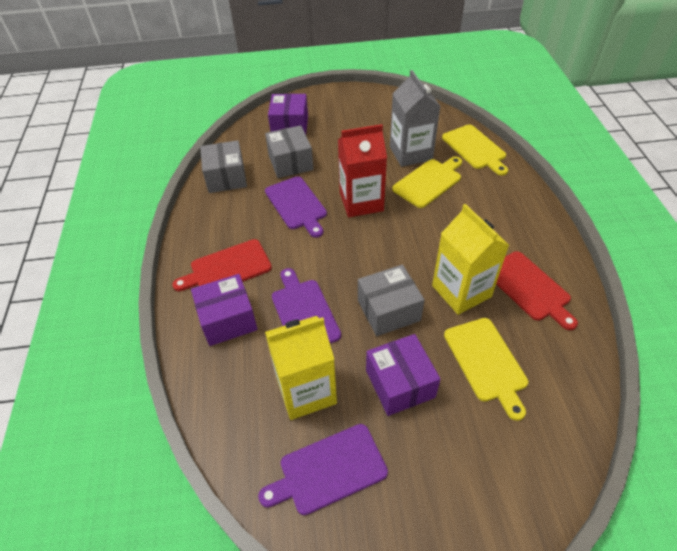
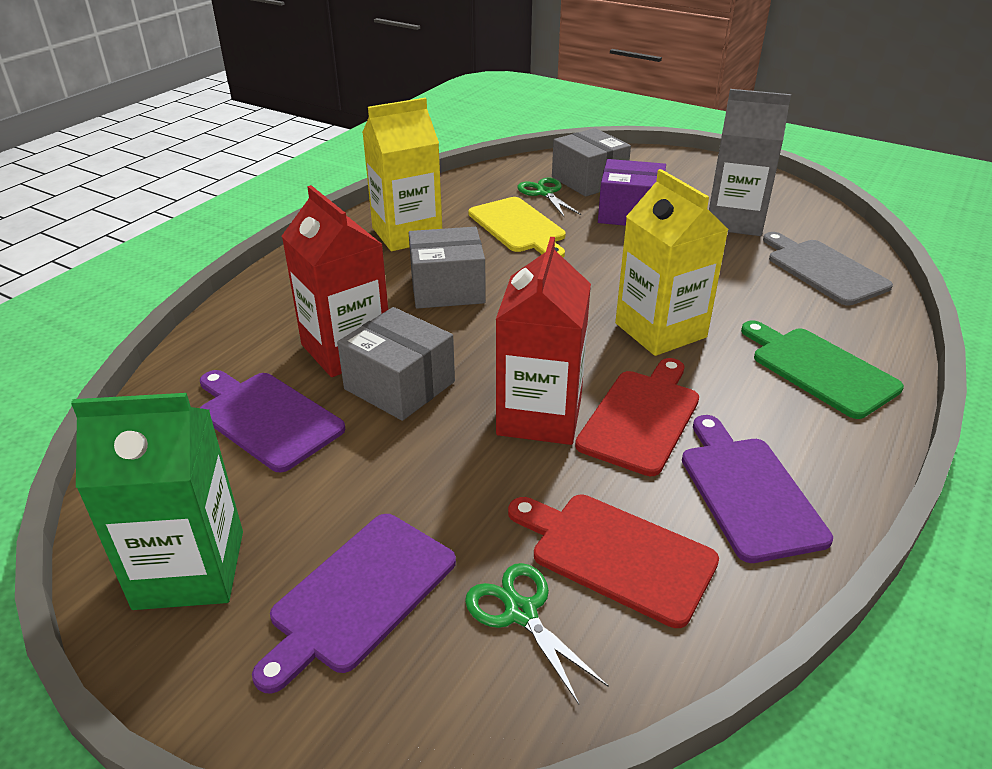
green carton: 0 -> 1
green cutting board: 0 -> 1
green scissors: 0 -> 2
grey cutting board: 0 -> 1
purple box: 3 -> 1
red carton: 1 -> 2
yellow cutting board: 3 -> 1

